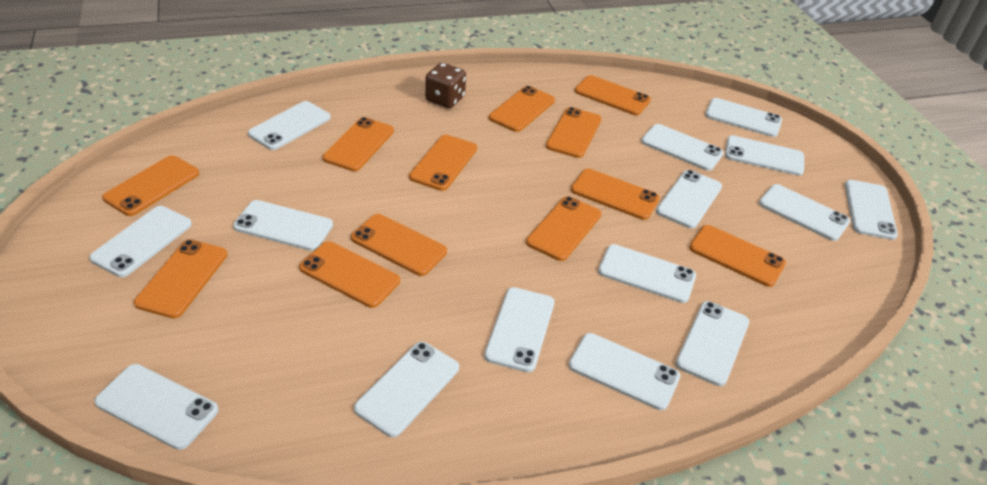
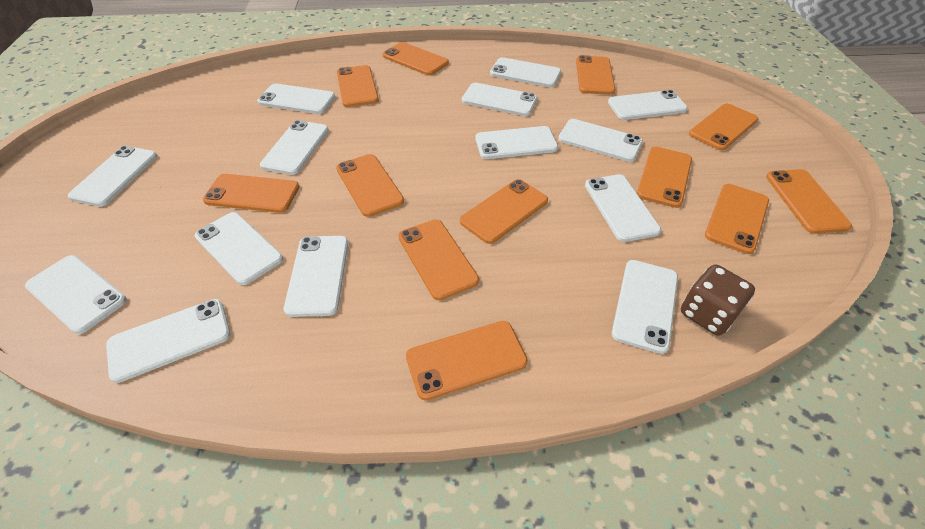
white phone: 15 -> 14

